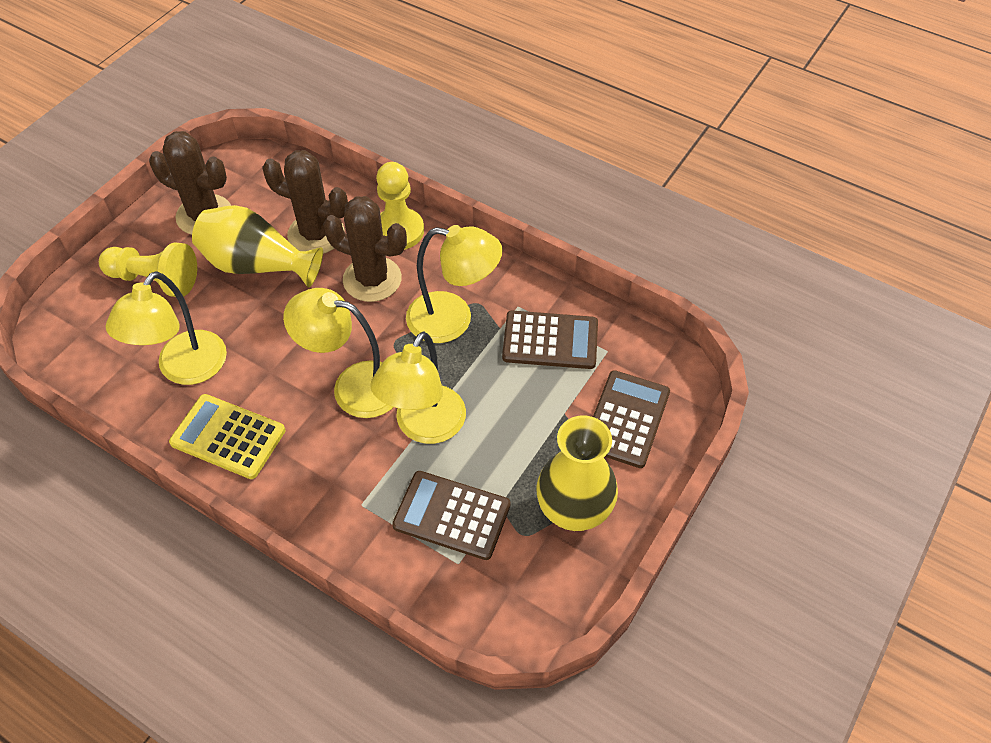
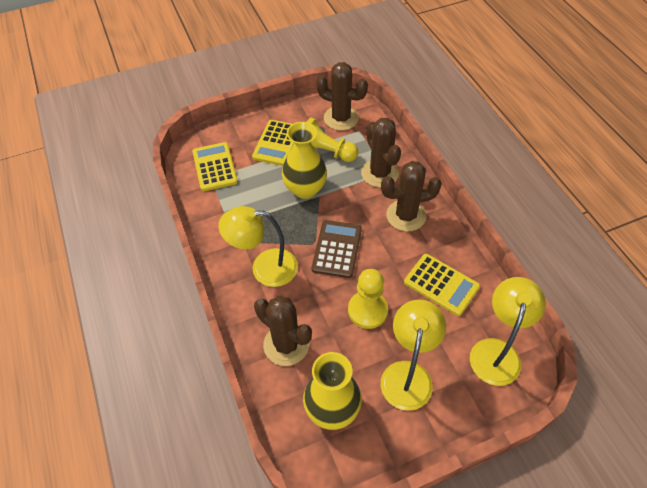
brown cactus: 3 -> 4
brown calculator: 3 -> 1
yellow calculator: 1 -> 3
yellow lamp: 4 -> 3

